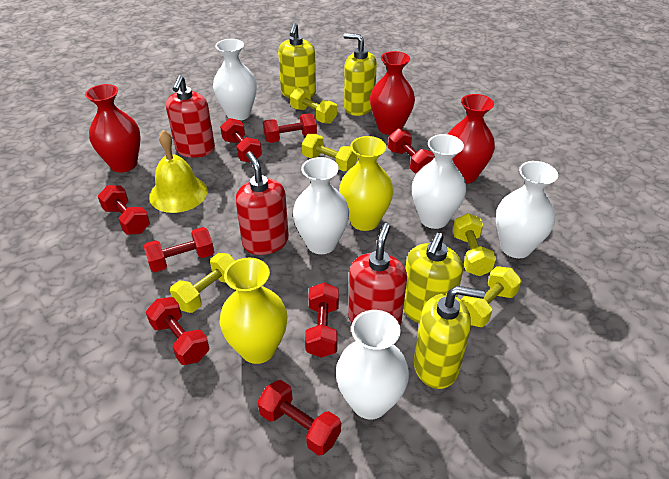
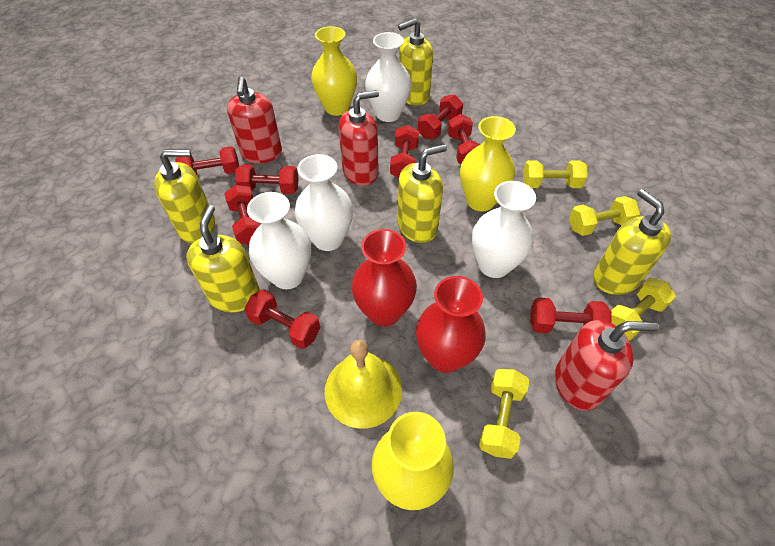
red vase: 3 -> 2
white vase: 5 -> 4
yellow dumbbell: 5 -> 4
yellow soap dispenser: 4 -> 5
yellow vase: 2 -> 3

